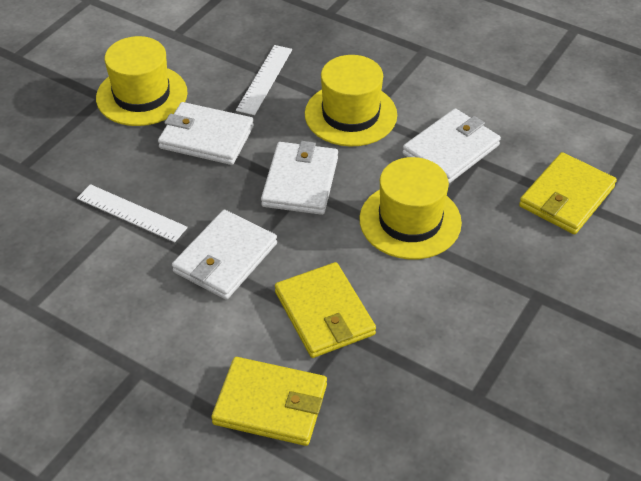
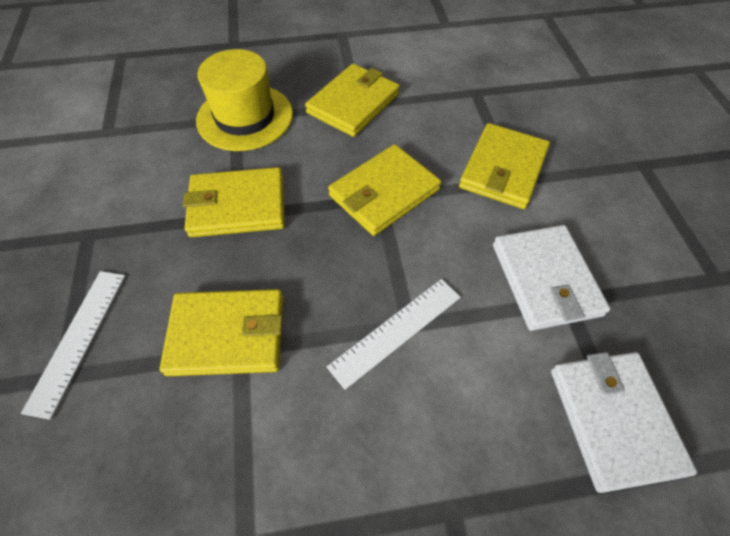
white wallet: 4 -> 2
yellow hat: 3 -> 1
yellow wallet: 3 -> 5

